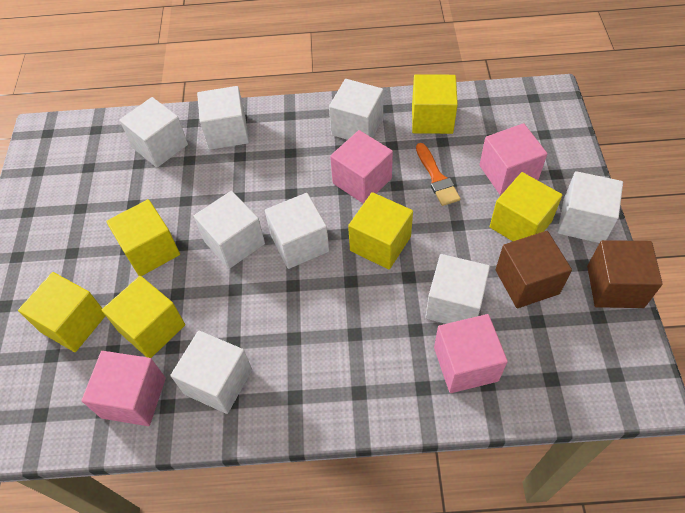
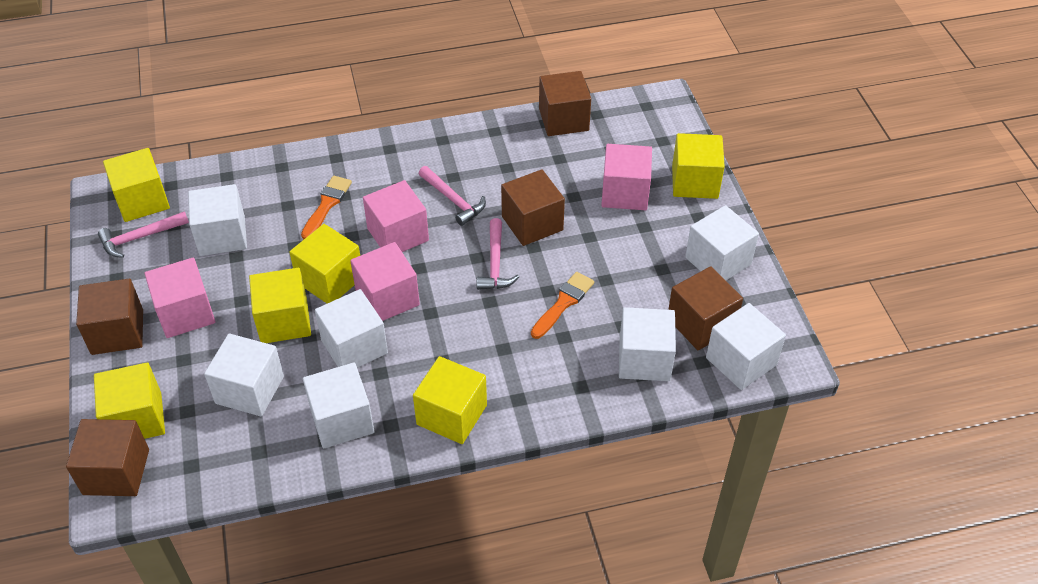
brown cube: 2 -> 5
orange brush: 1 -> 2
pink hammer: 0 -> 3
white cube: 8 -> 7

